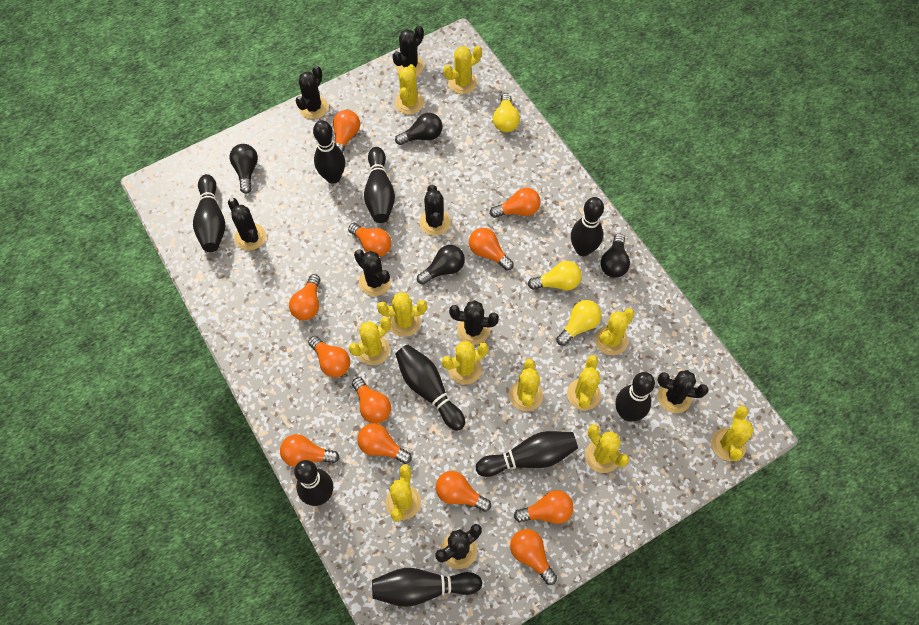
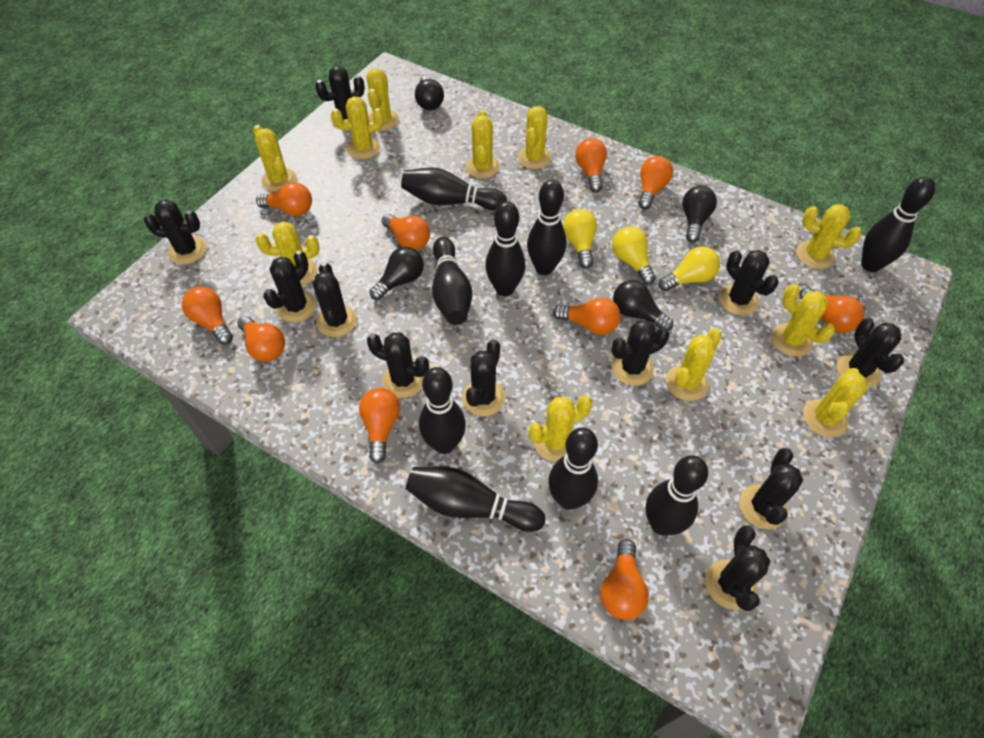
black cactus: 8 -> 11
orange light bulb: 12 -> 10

